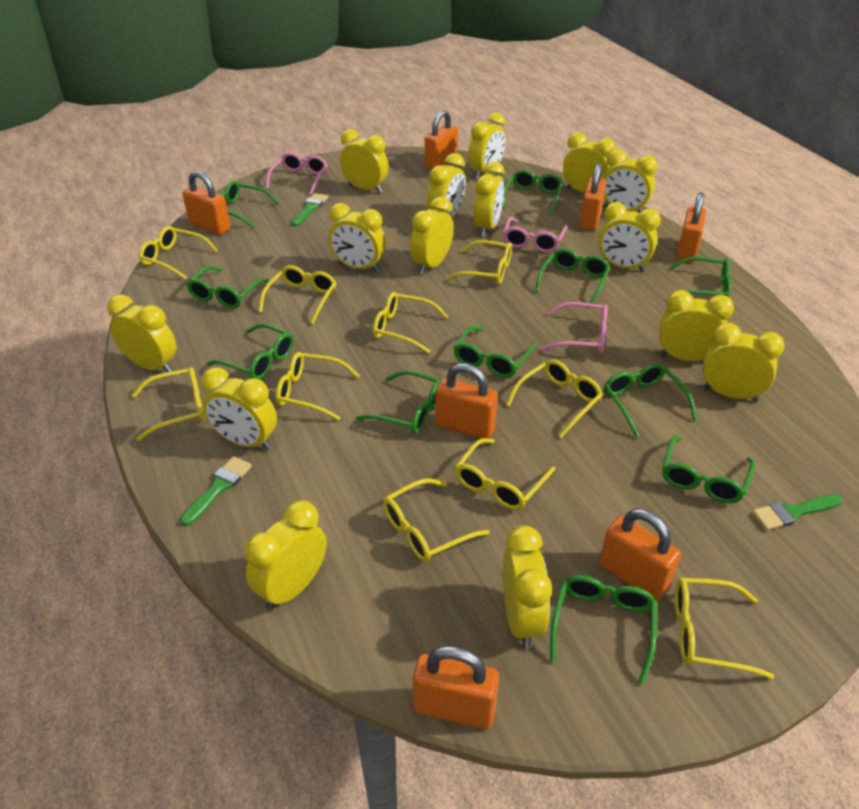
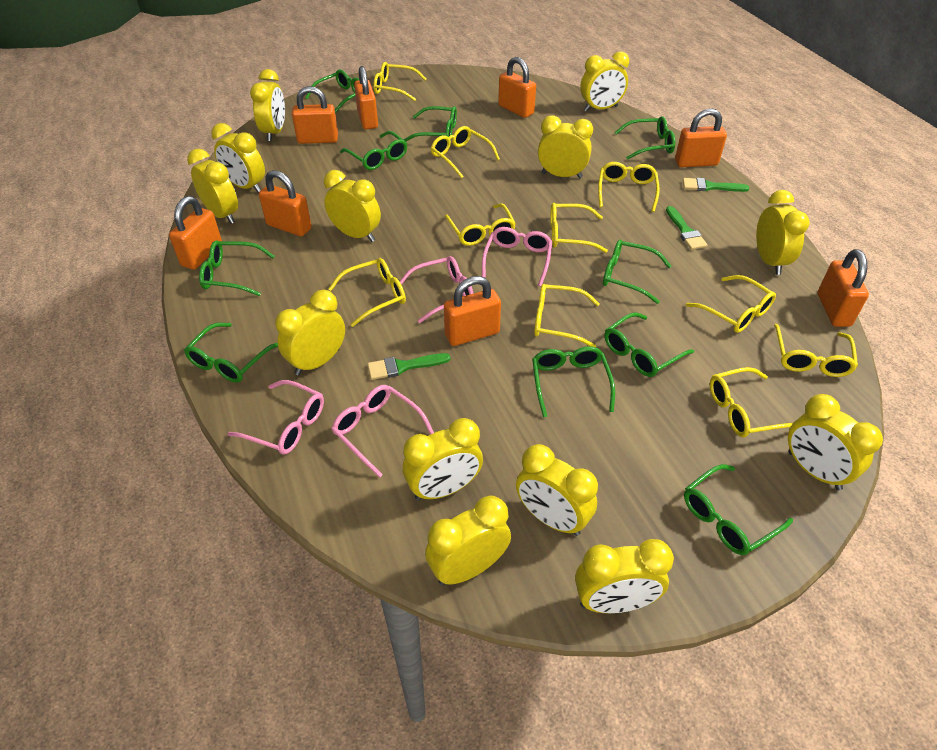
green glasses: 11 -> 10
orange padlock: 7 -> 8
pink glasses: 3 -> 4
yellow clock: 15 -> 13

